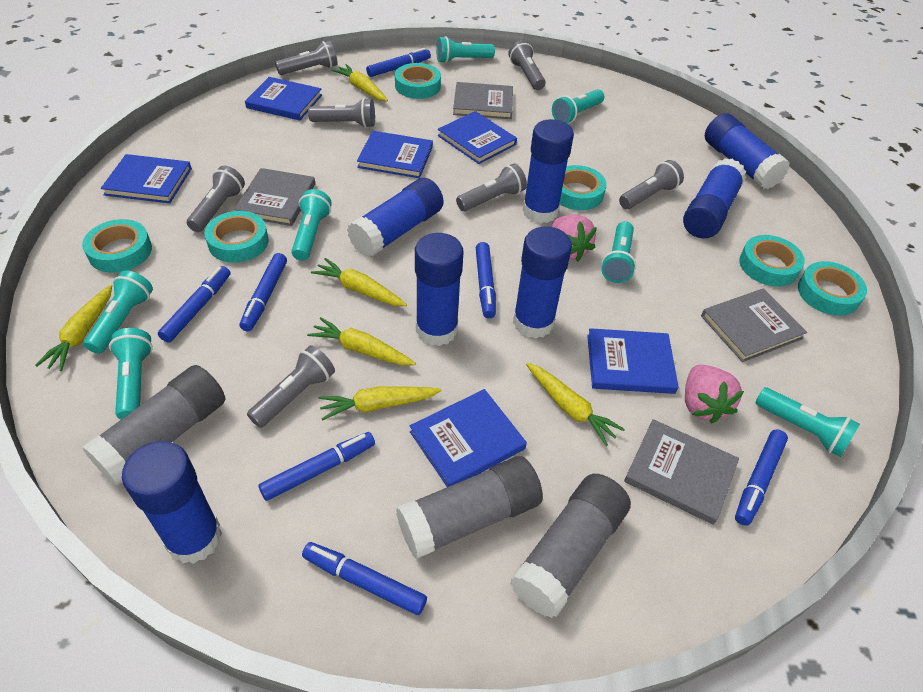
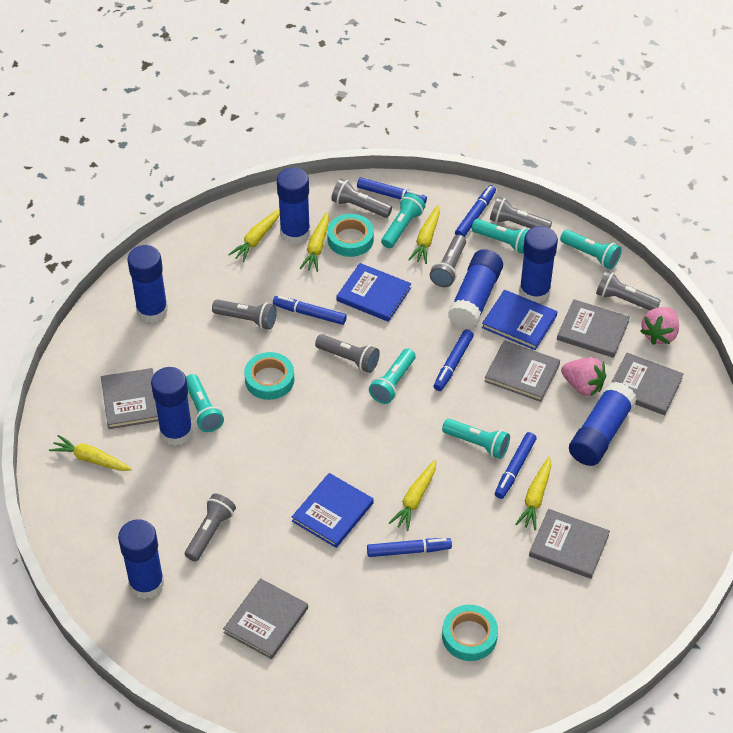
blue book: 6 -> 3
blue marker: 7 -> 6
grey book: 4 -> 6
grey glue stick: 3 -> 0
turquoise flashlight: 7 -> 6
turquoise tape: 6 -> 3

